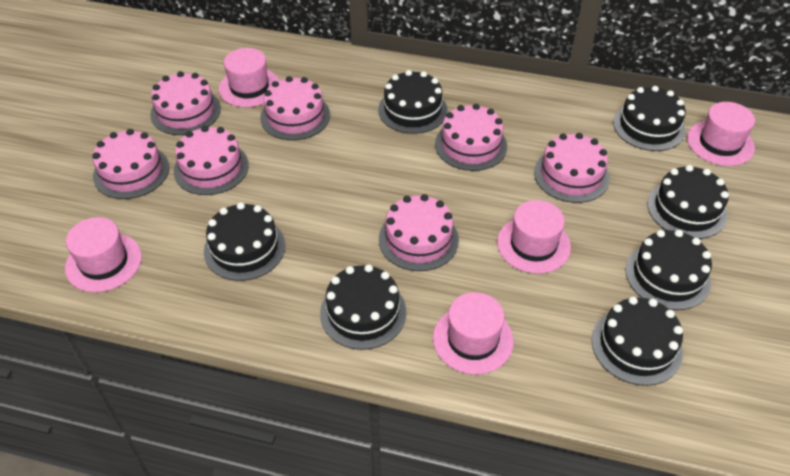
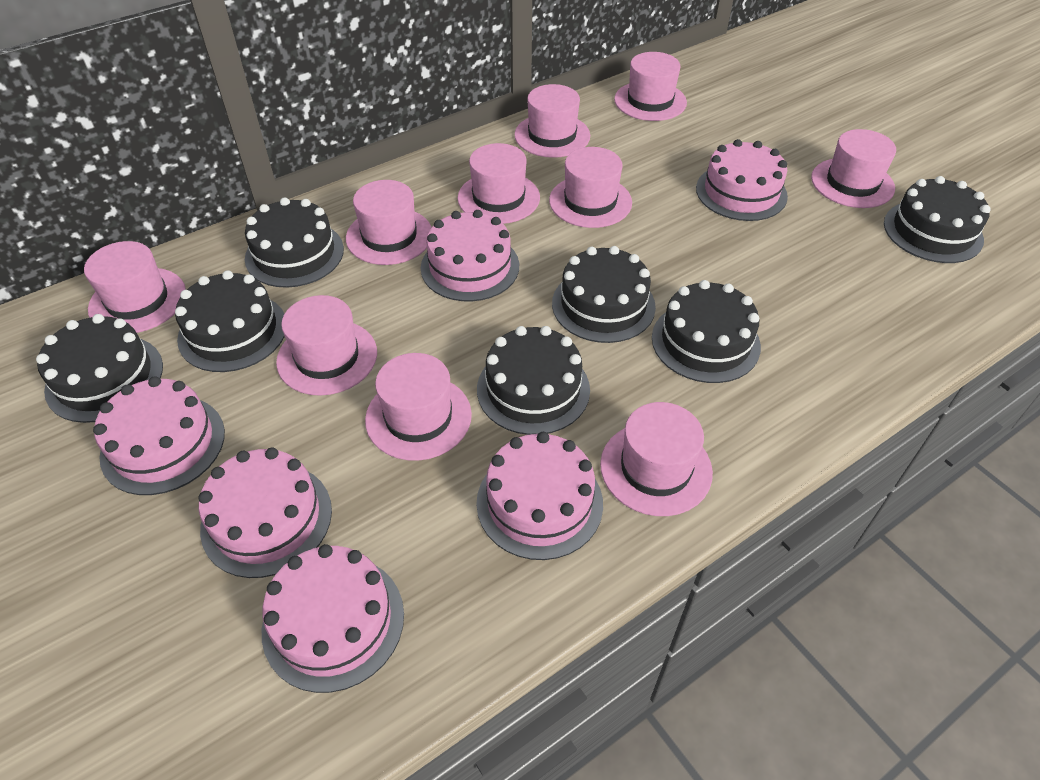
pink cake: 7 -> 6
pink hat: 5 -> 10

